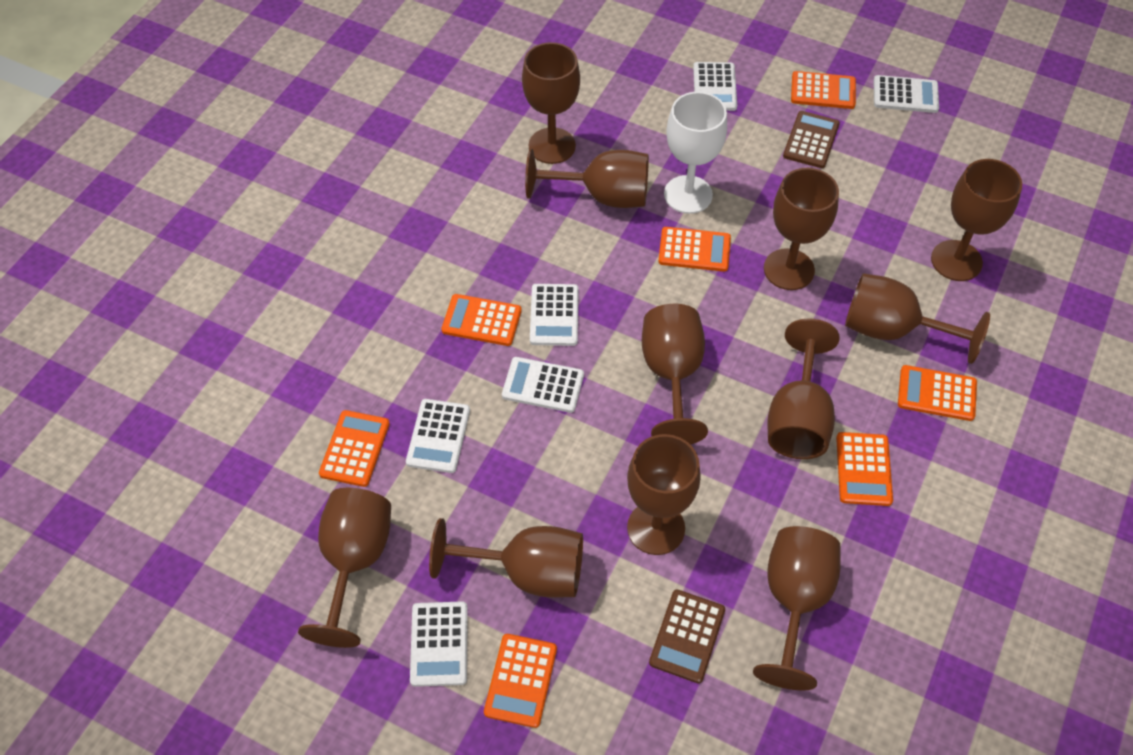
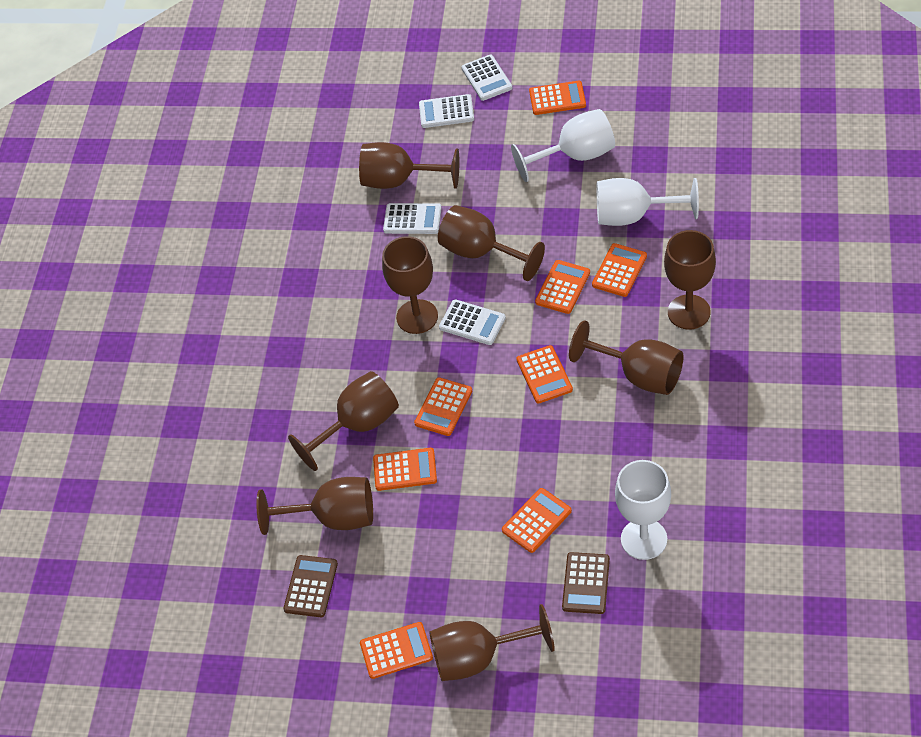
brown goblet: 11 -> 8
orange calculator: 7 -> 8
white calculator: 6 -> 4
white goblet: 1 -> 3

